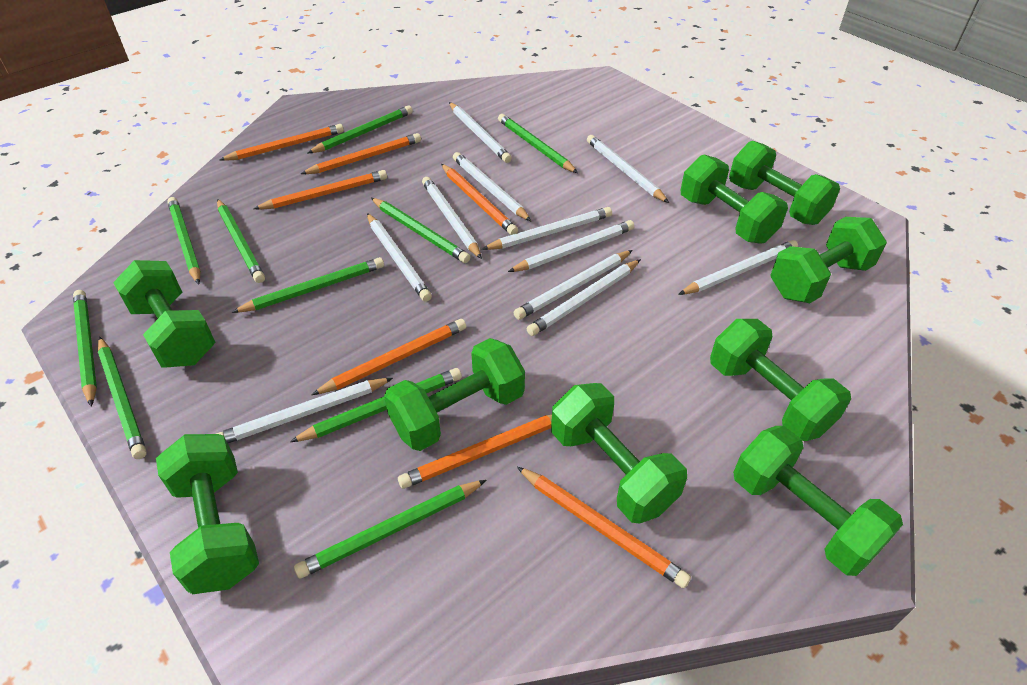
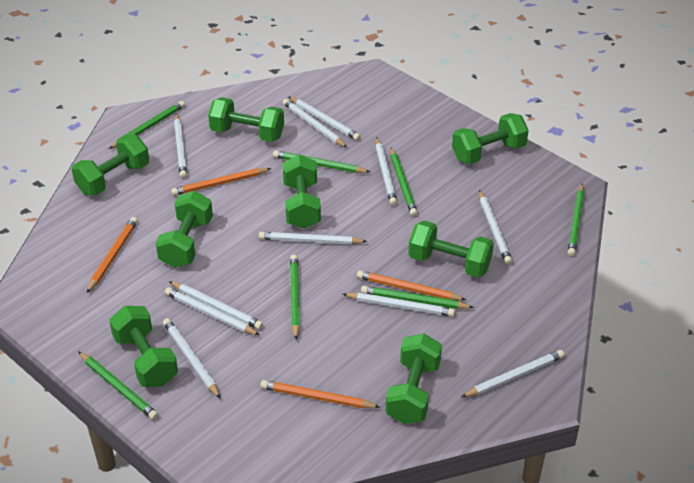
green dumbbell: 9 -> 8
green pencil: 10 -> 7
orange pencil: 7 -> 4

